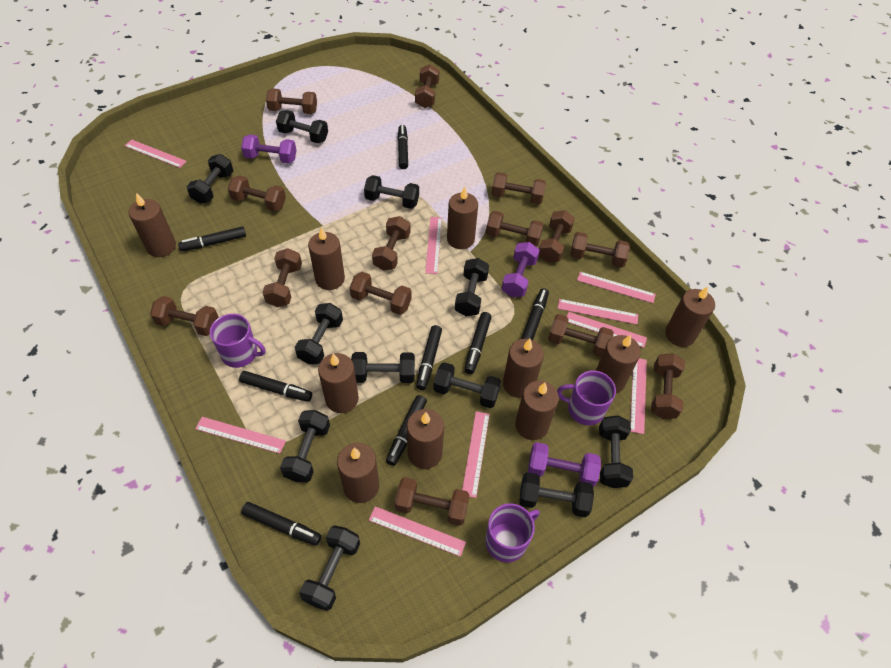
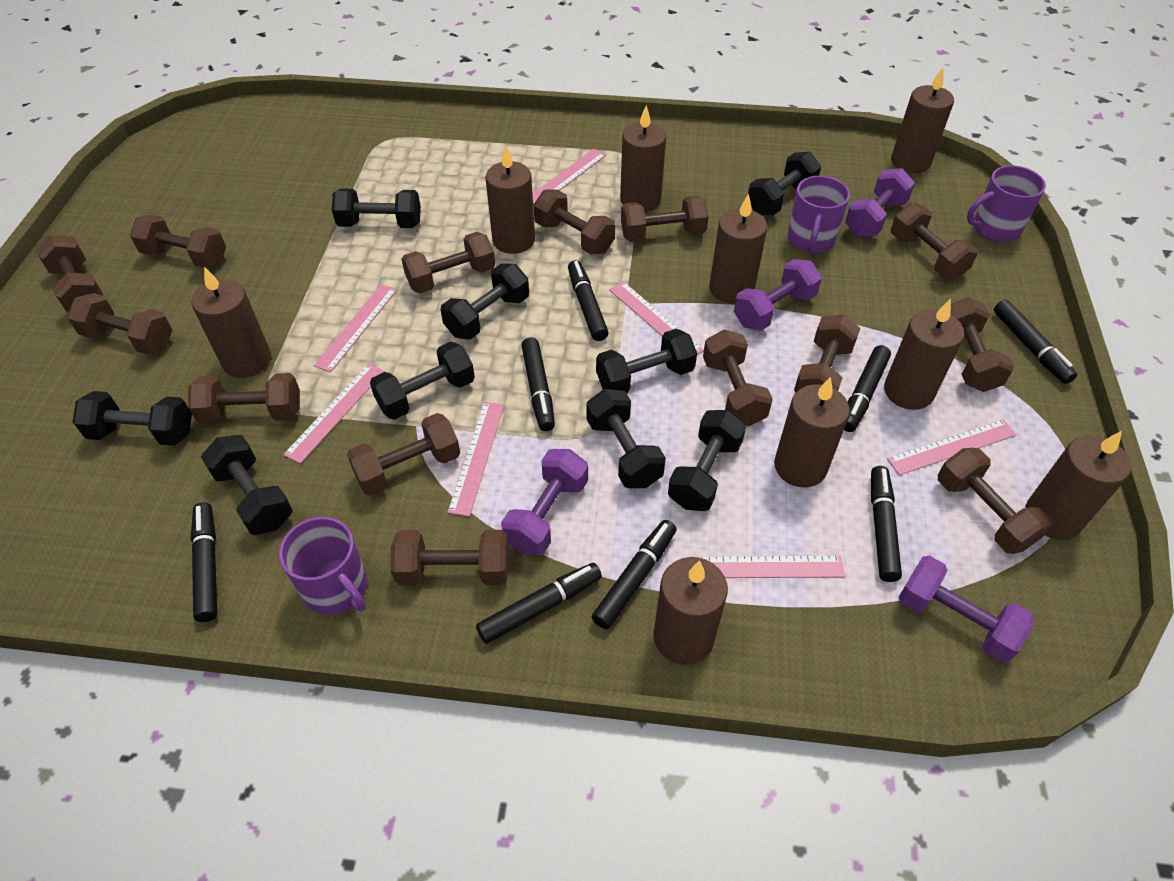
black dumbbell: 11 -> 9
brown candle: 10 -> 9
pink ruler: 9 -> 7
purple dumbbell: 3 -> 4

